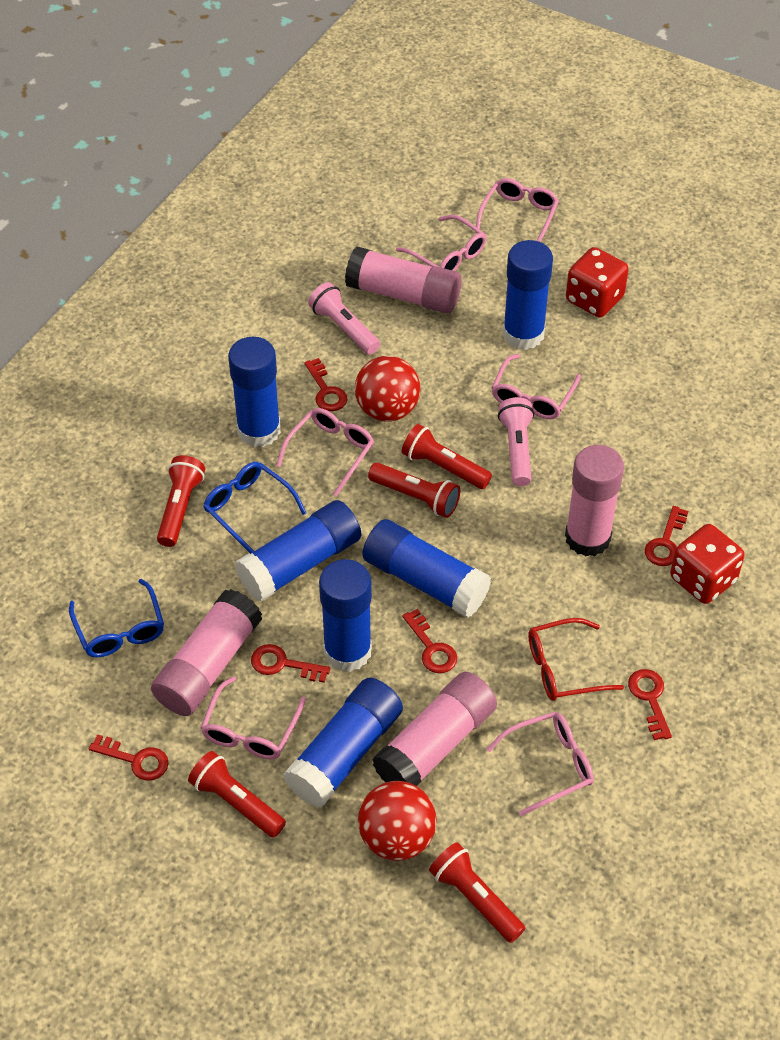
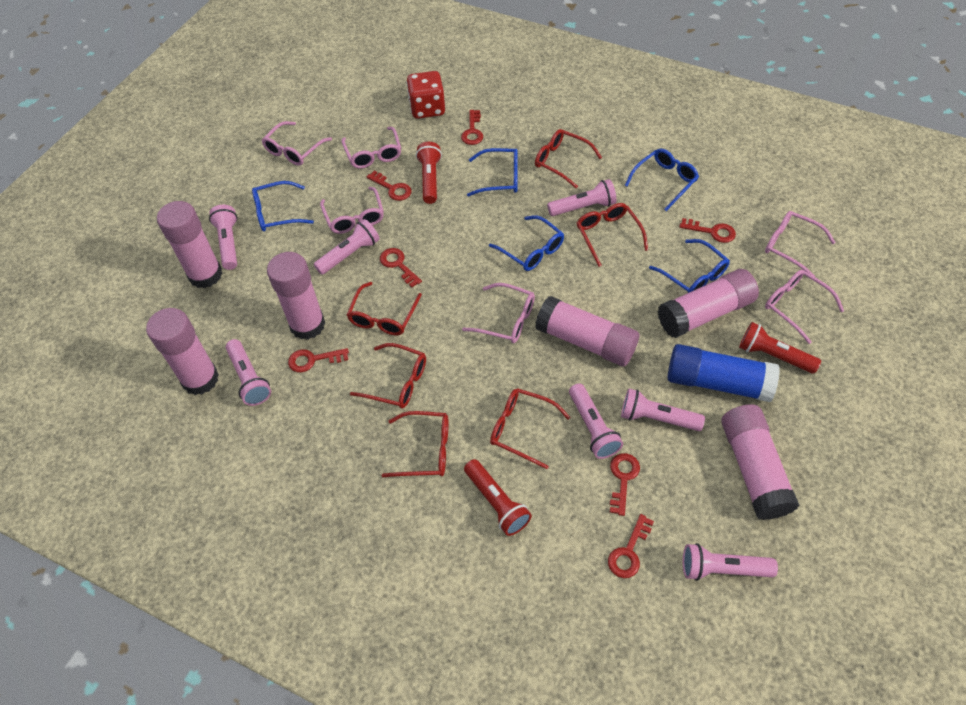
blue glasses: 2 -> 5
blue glue stick: 6 -> 1
pink flashlight: 2 -> 7
pink glue stick: 4 -> 6
red ball: 2 -> 0
red dice: 2 -> 1
red flashlight: 5 -> 3
red glasses: 1 -> 6
red key: 6 -> 7

